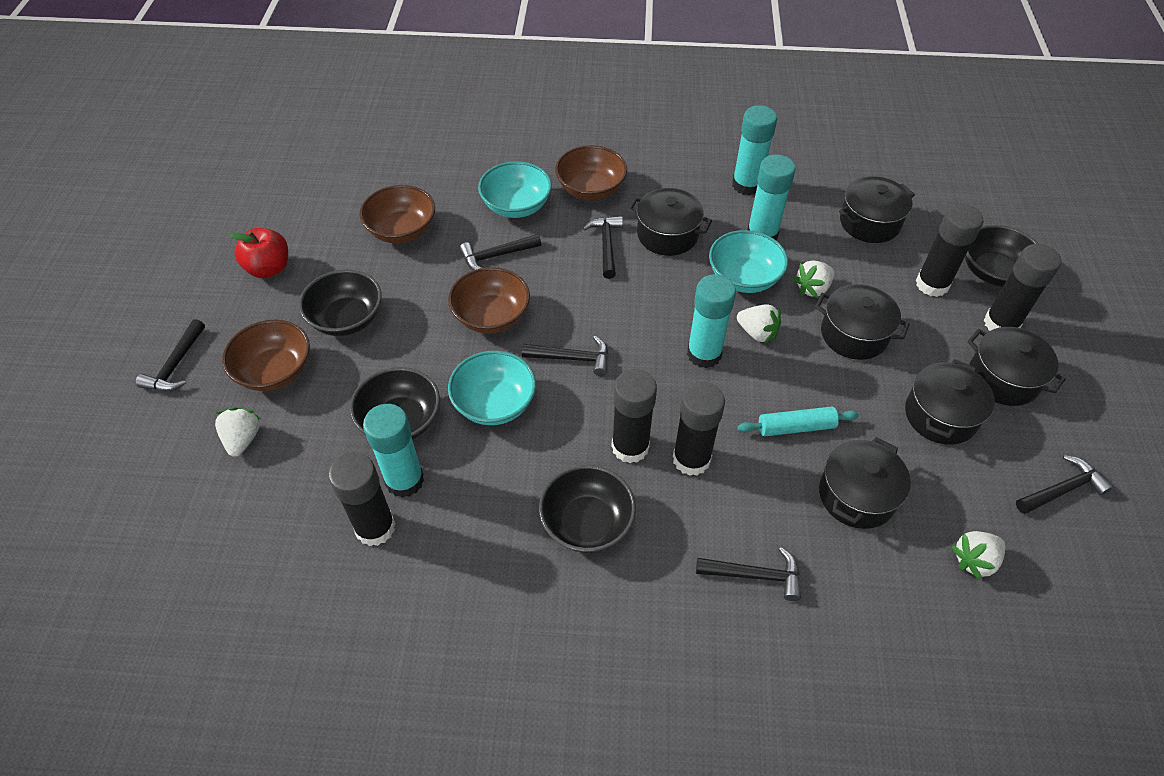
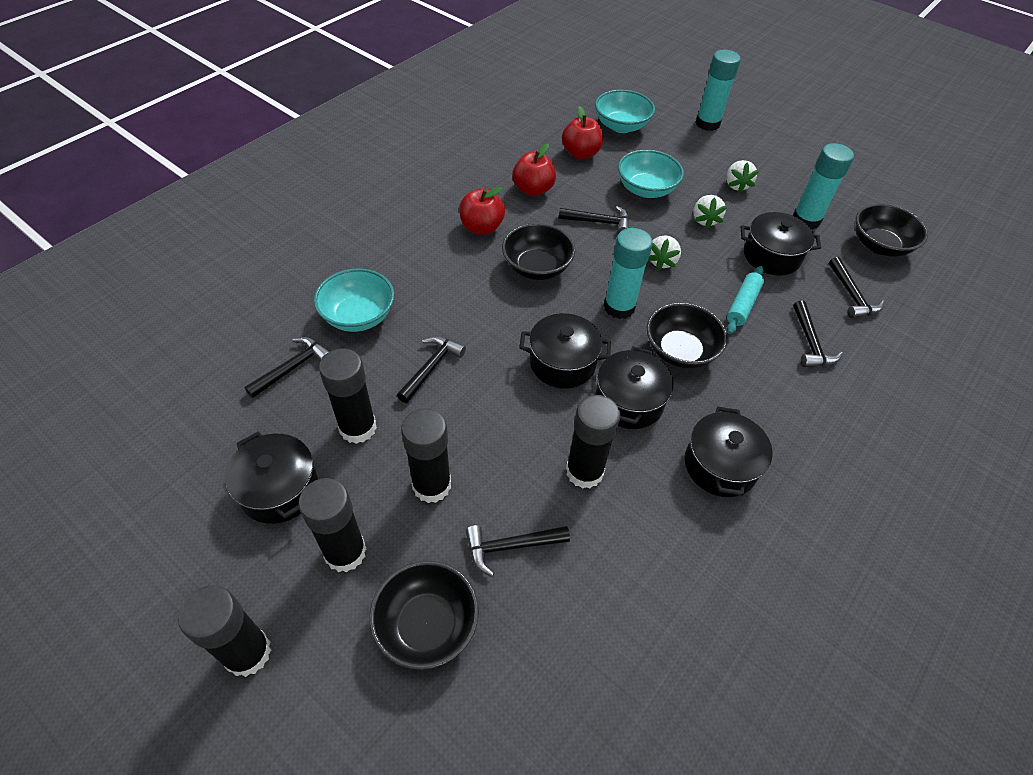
black pot: 6 -> 5
brown bowl: 4 -> 0
red apple: 1 -> 3
turquoise glue stick: 4 -> 3
white strawberry: 4 -> 3

